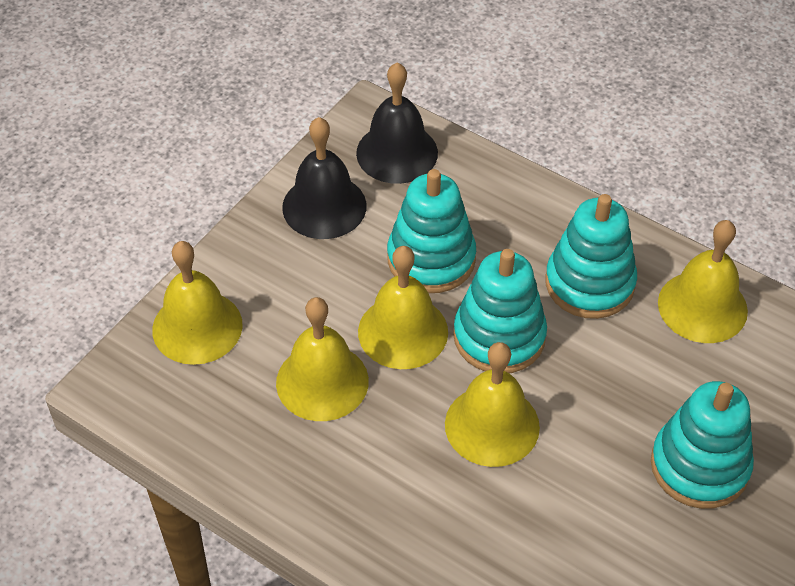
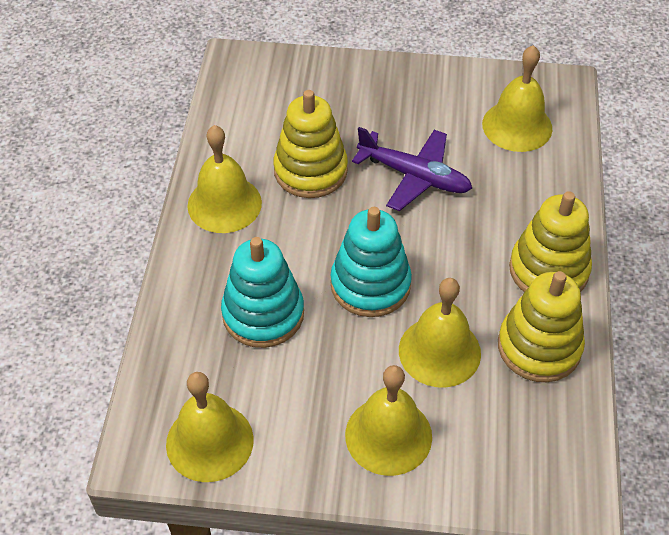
black bell: 2 -> 0
purple plane: 0 -> 1
turquoise stacking toy: 4 -> 2
yellow stacking toy: 0 -> 3

